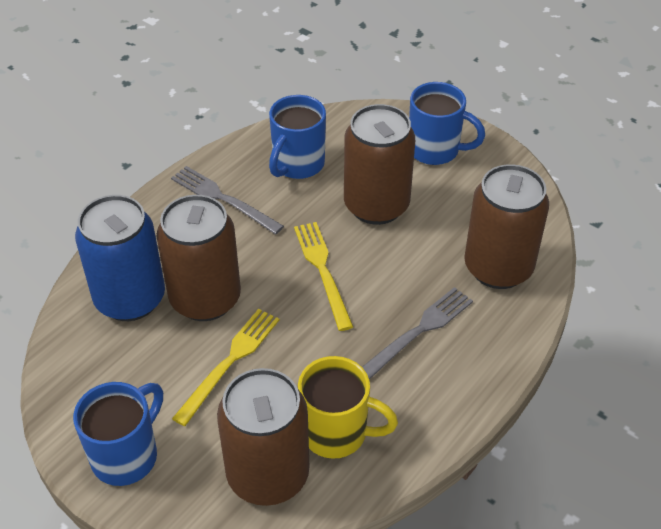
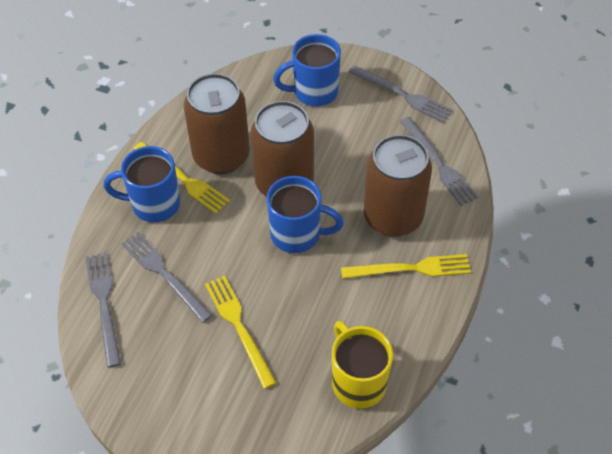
blue can: 1 -> 0
brown can: 4 -> 3
grey fork: 2 -> 4
yellow fork: 2 -> 3

